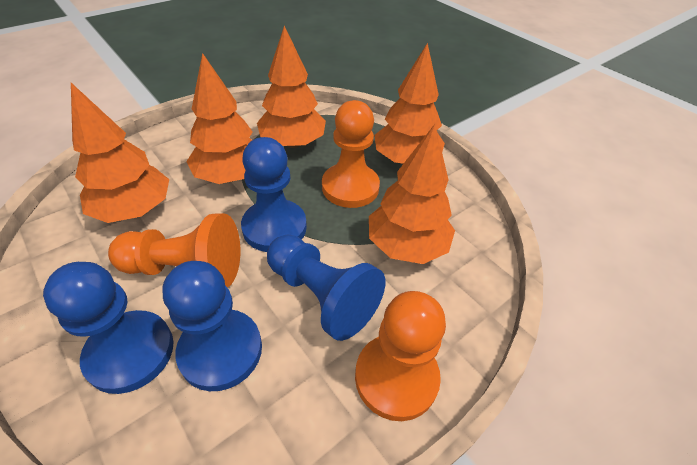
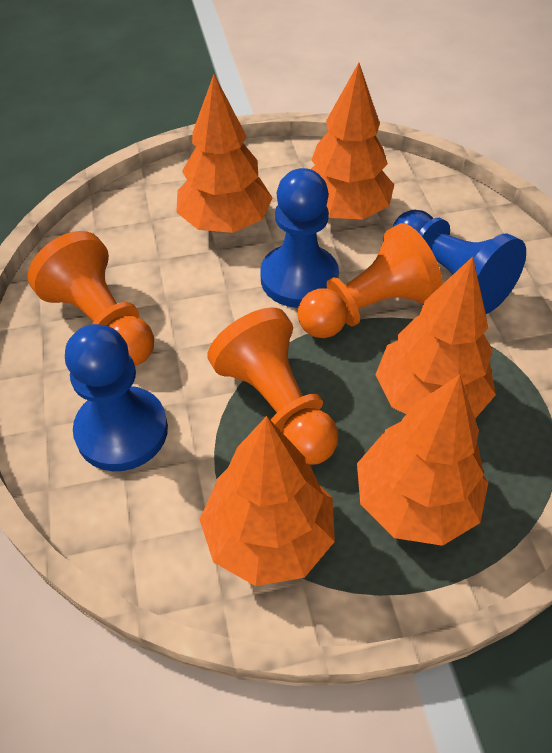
blue pawn: 4 -> 3

